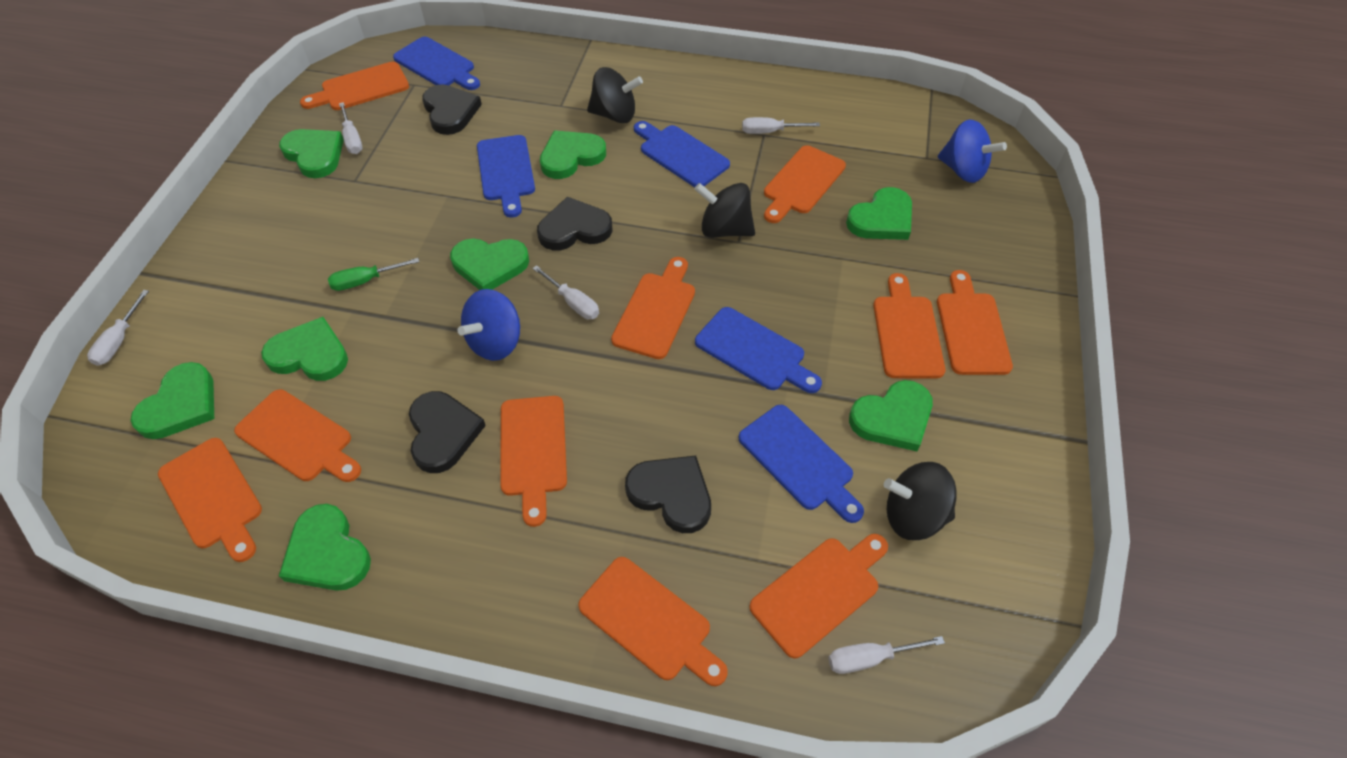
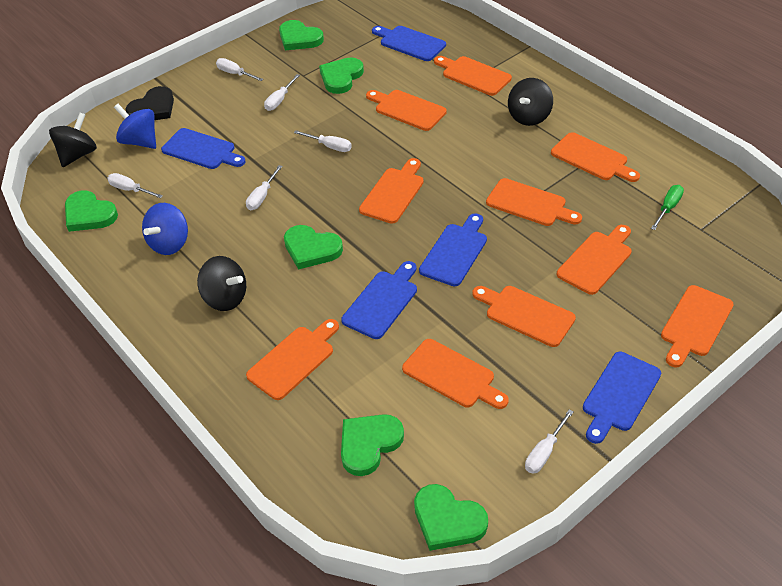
black heart: 4 -> 1
green heart: 8 -> 6
white screwdriver: 5 -> 6

